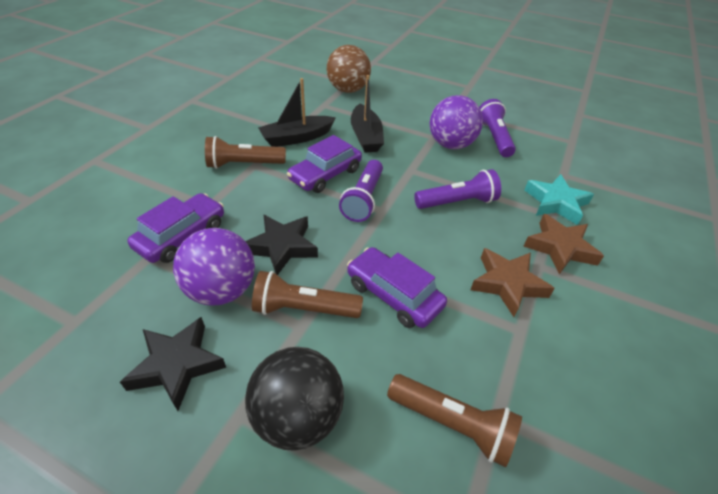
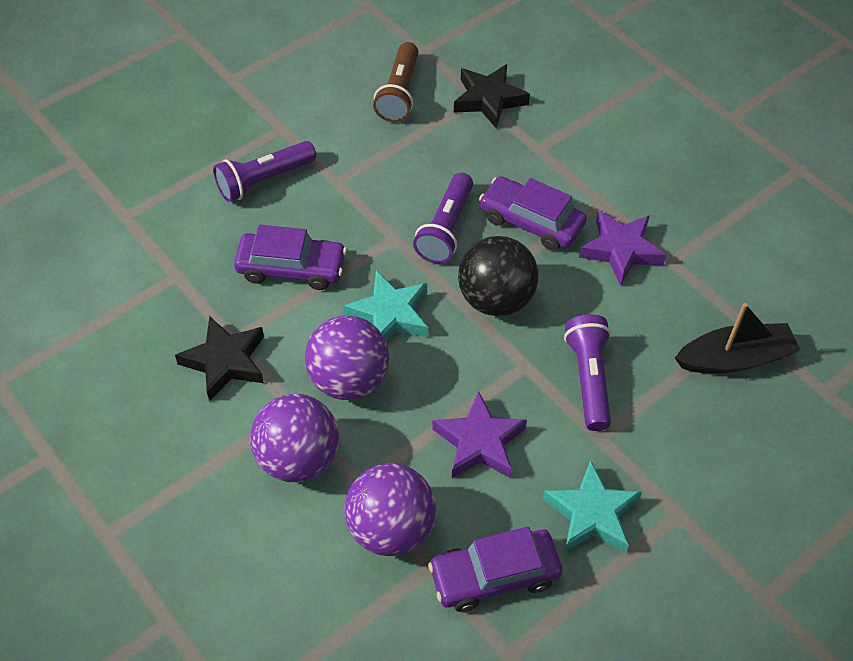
black boat: 2 -> 1
brown ball: 1 -> 0
brown flashlight: 3 -> 1
brown star: 2 -> 0
purple ball: 2 -> 3
purple star: 0 -> 2
turquoise star: 1 -> 2

